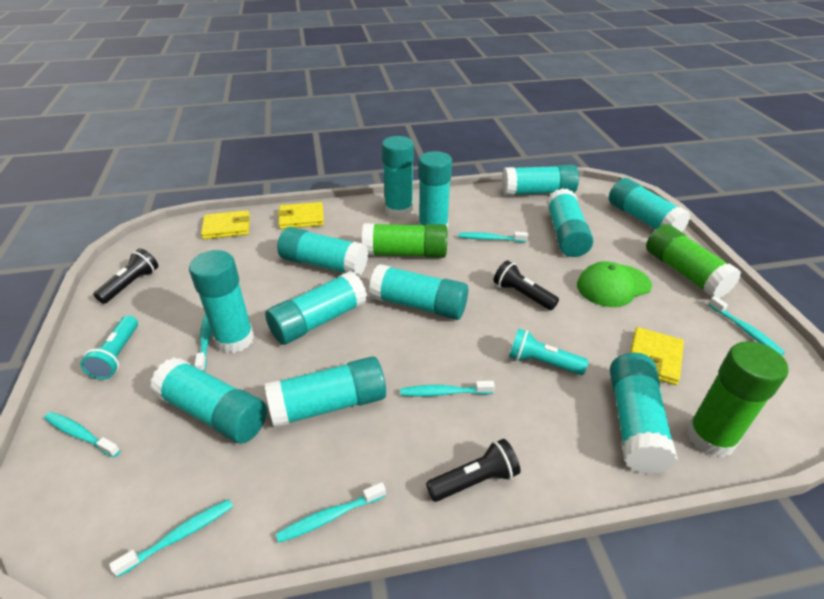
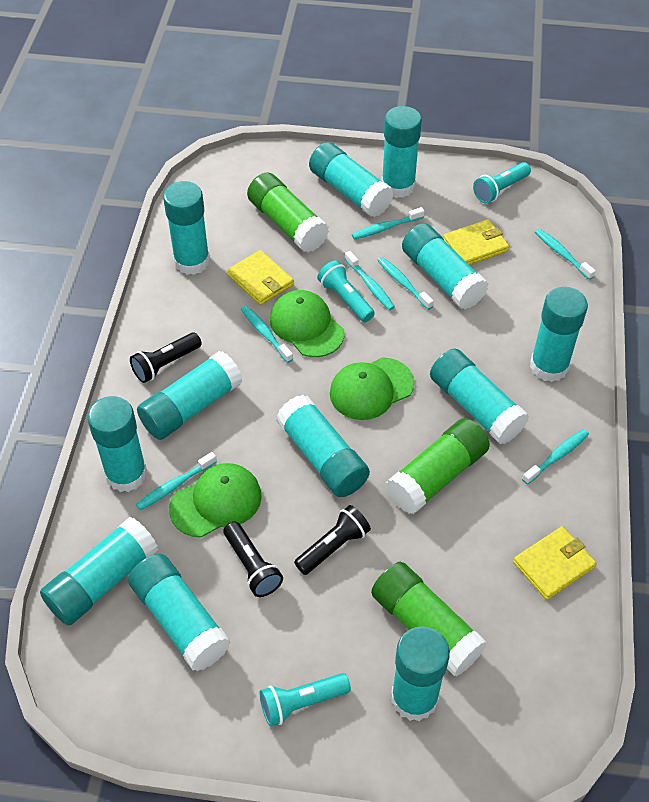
green cap: 1 -> 3
turquoise flashlight: 2 -> 3

